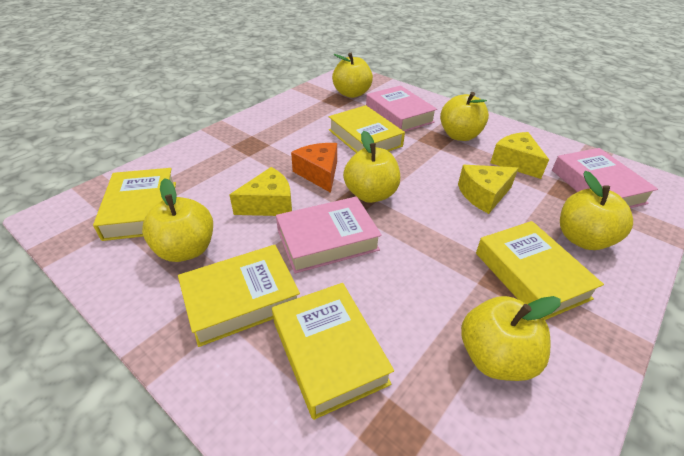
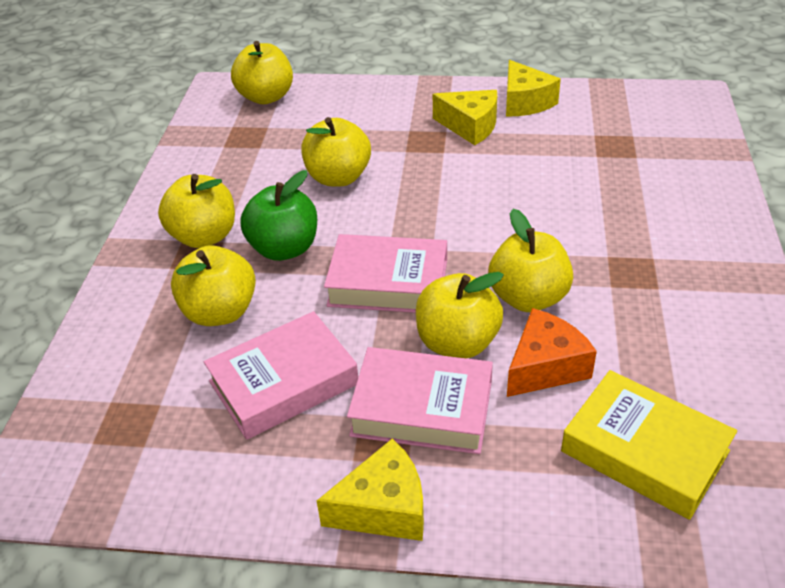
green apple: 0 -> 1
yellow book: 5 -> 1

